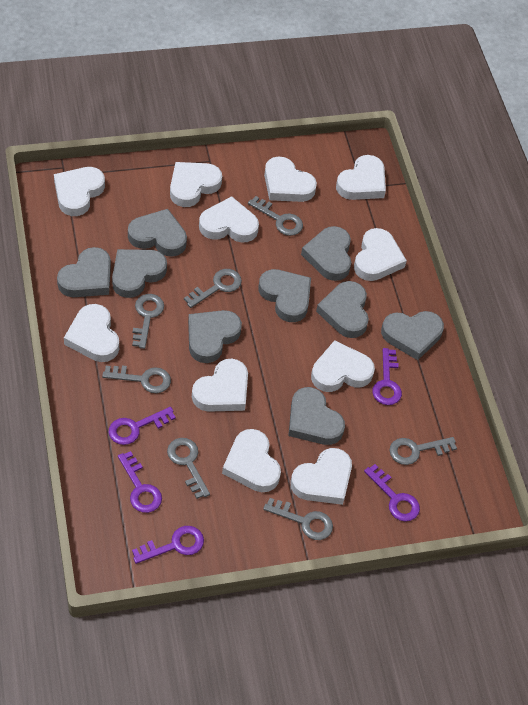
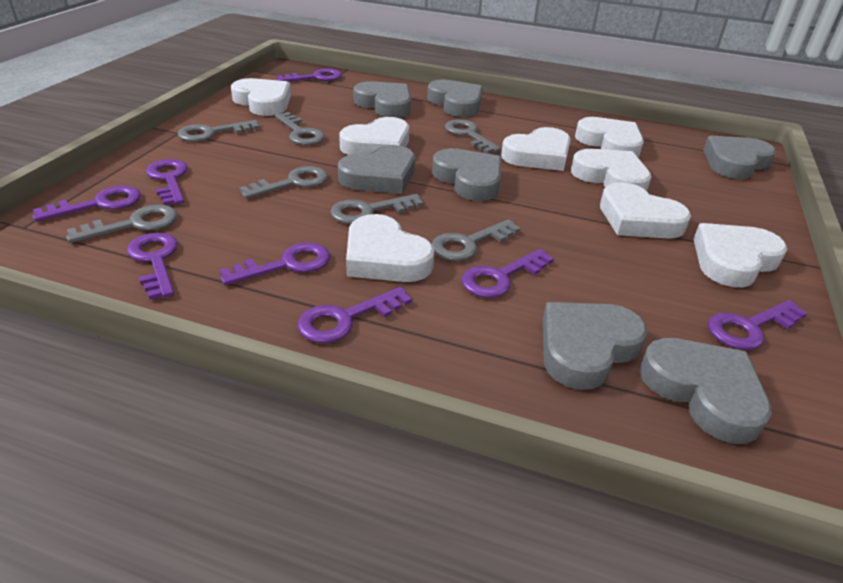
grey heart: 9 -> 7
purple key: 5 -> 8
white heart: 11 -> 8

